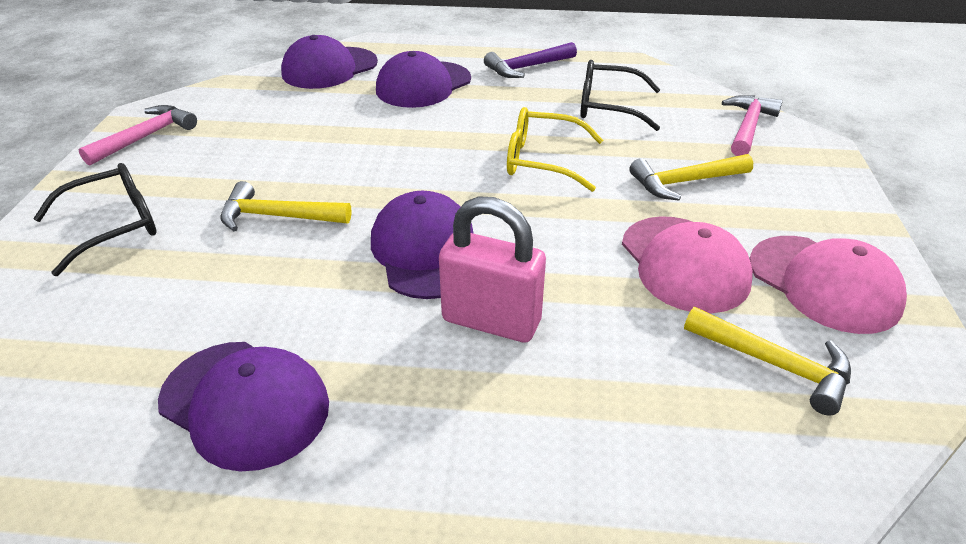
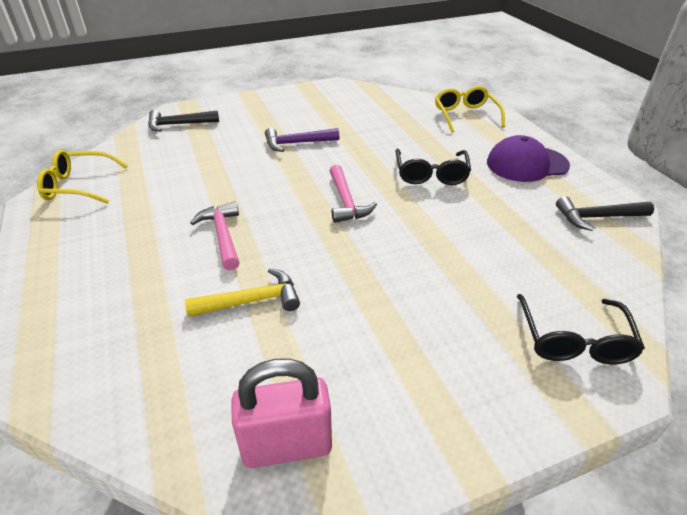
black hammer: 0 -> 2
pink cap: 2 -> 0
purple cap: 4 -> 1
yellow glasses: 1 -> 2
yellow hammer: 3 -> 1

